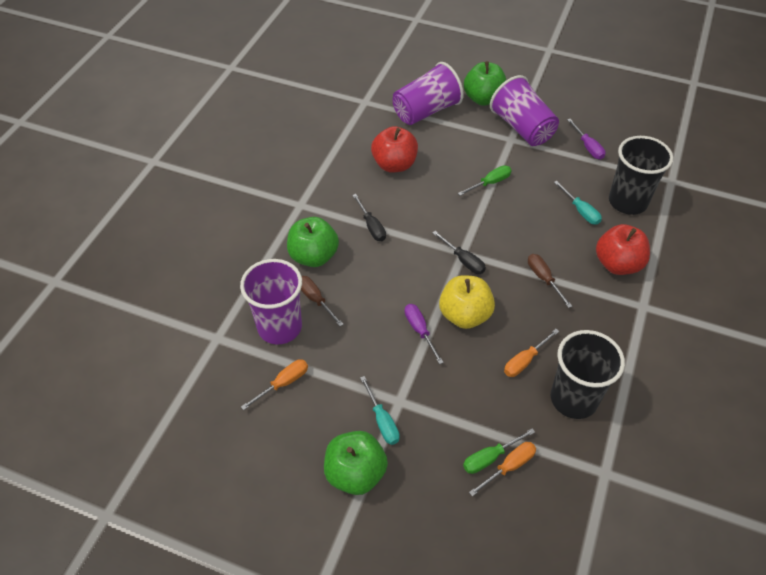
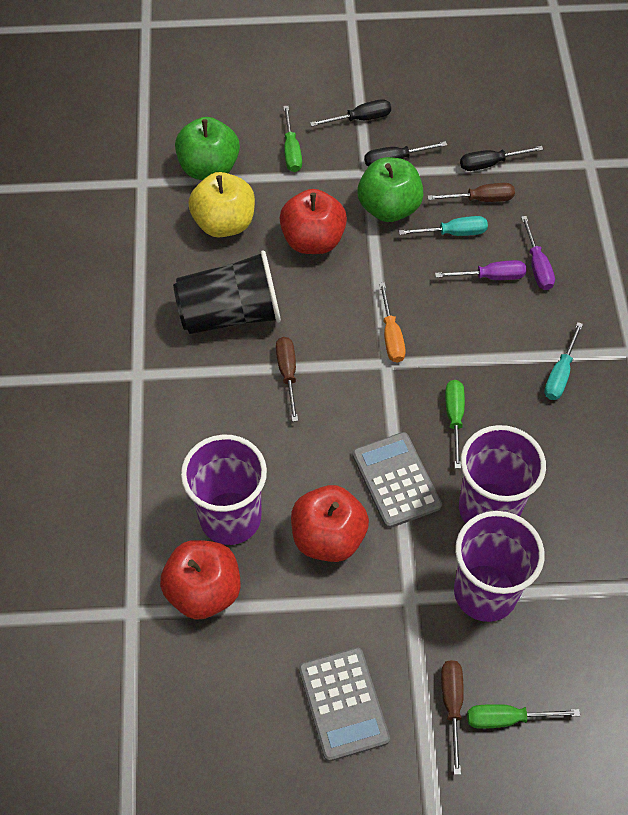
black cup: 2 -> 1
black screwdriver: 2 -> 3
brown screwdriver: 2 -> 3
green apple: 3 -> 2
green screwdriver: 2 -> 3
grey calculator: 0 -> 2
orange screwdriver: 3 -> 1
red apple: 2 -> 3

